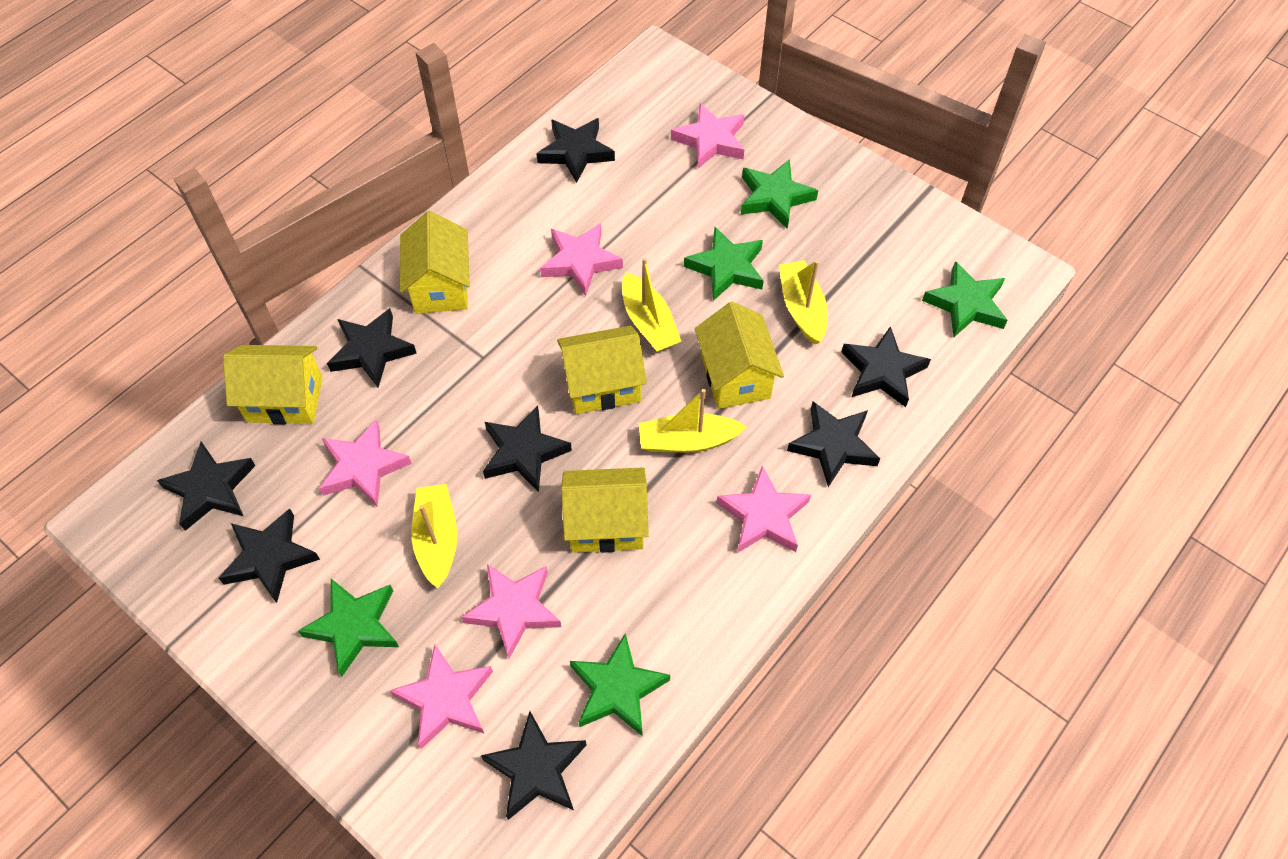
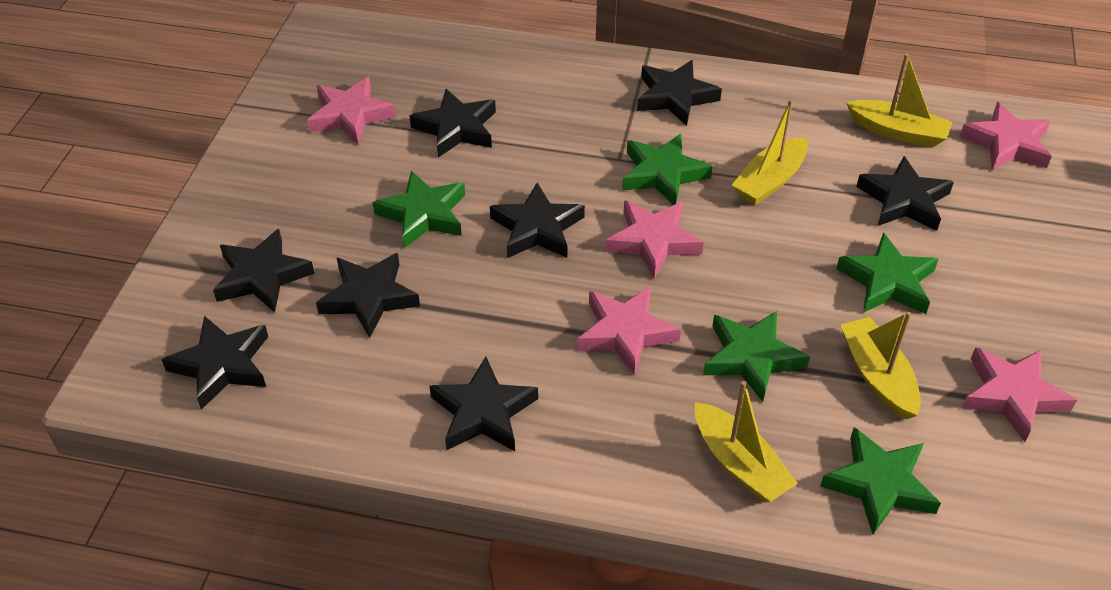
pink star: 6 -> 5
yellow house: 5 -> 0

